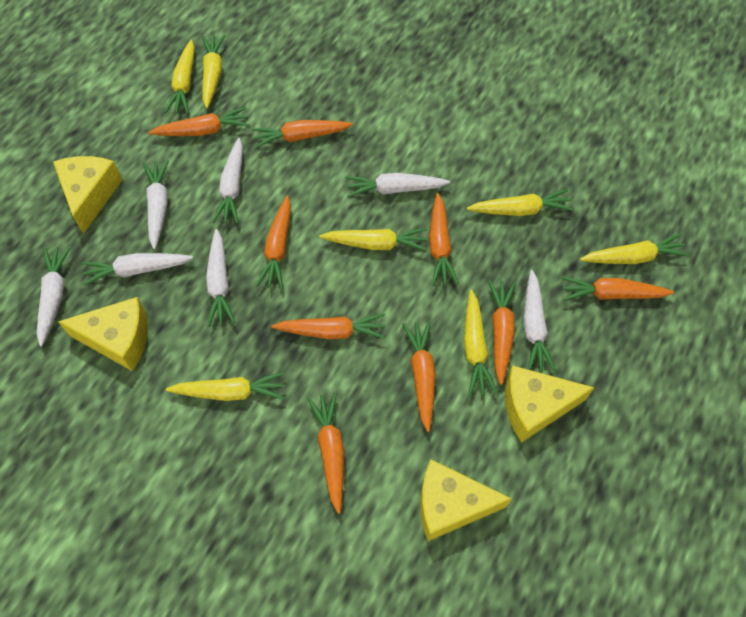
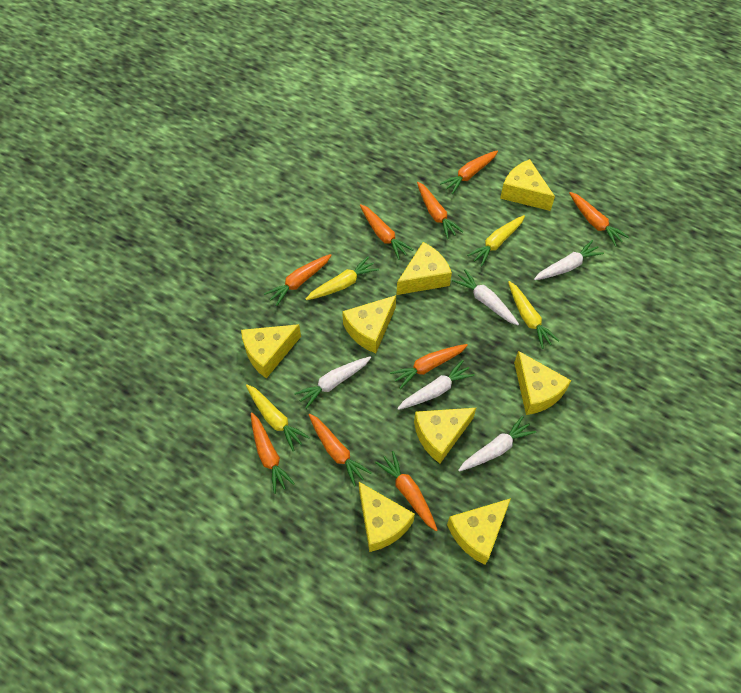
white carrot: 7 -> 5
yellow carrot: 7 -> 4
yellow cheese: 4 -> 8

